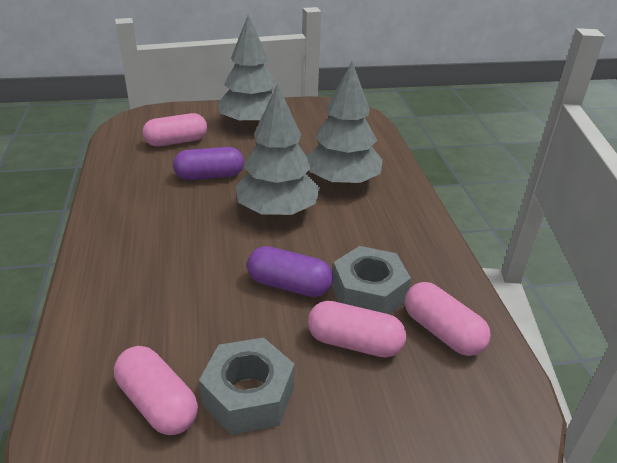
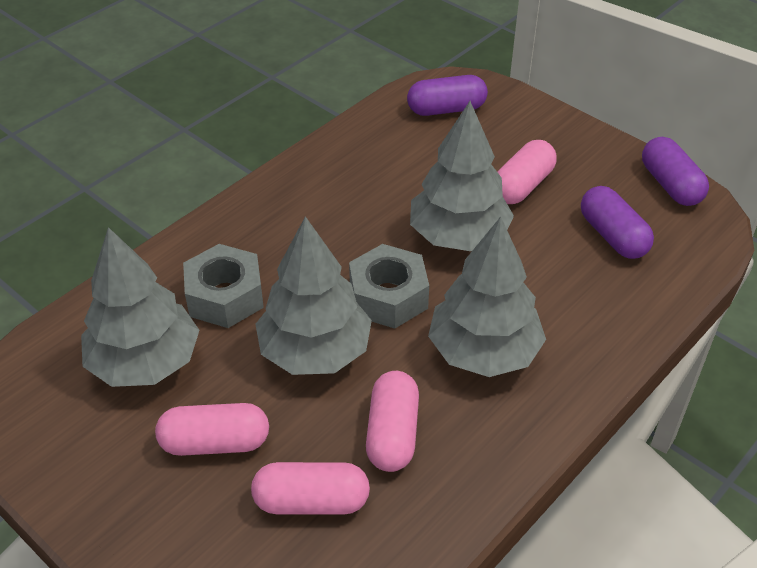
grey tree: 3 -> 4
purple capsule: 2 -> 3

